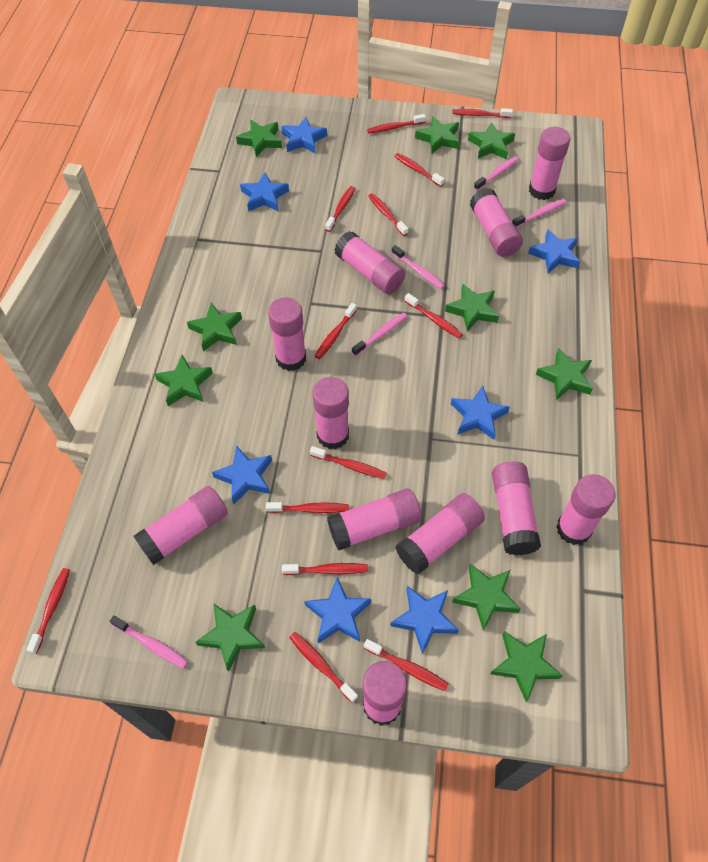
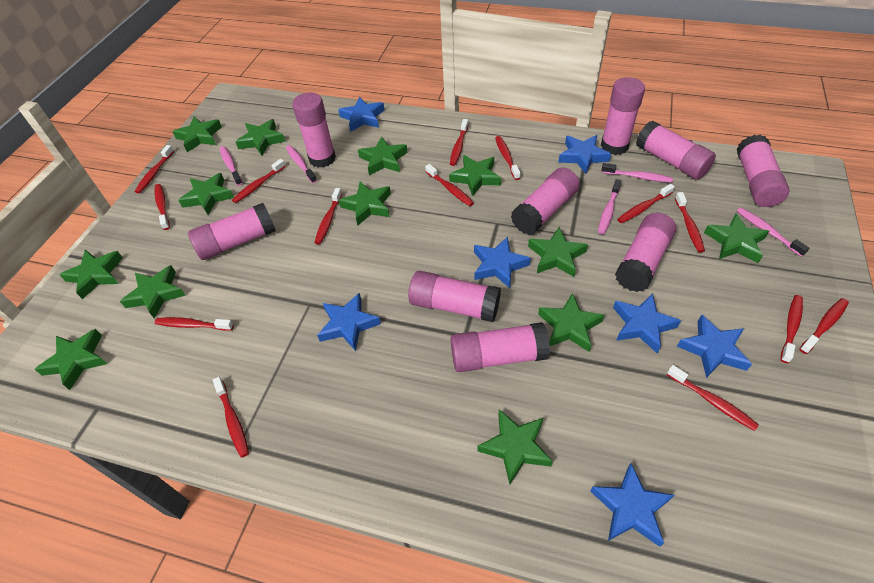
green star: 10 -> 13
pink glue stick: 11 -> 9
red toothbrush: 13 -> 14

